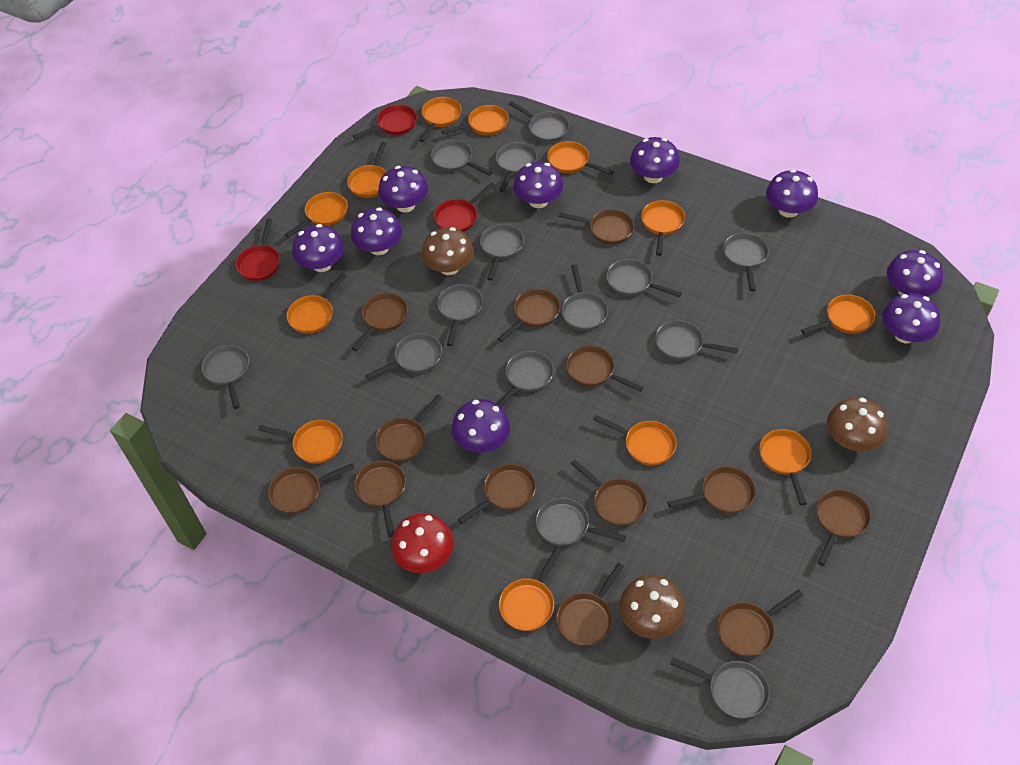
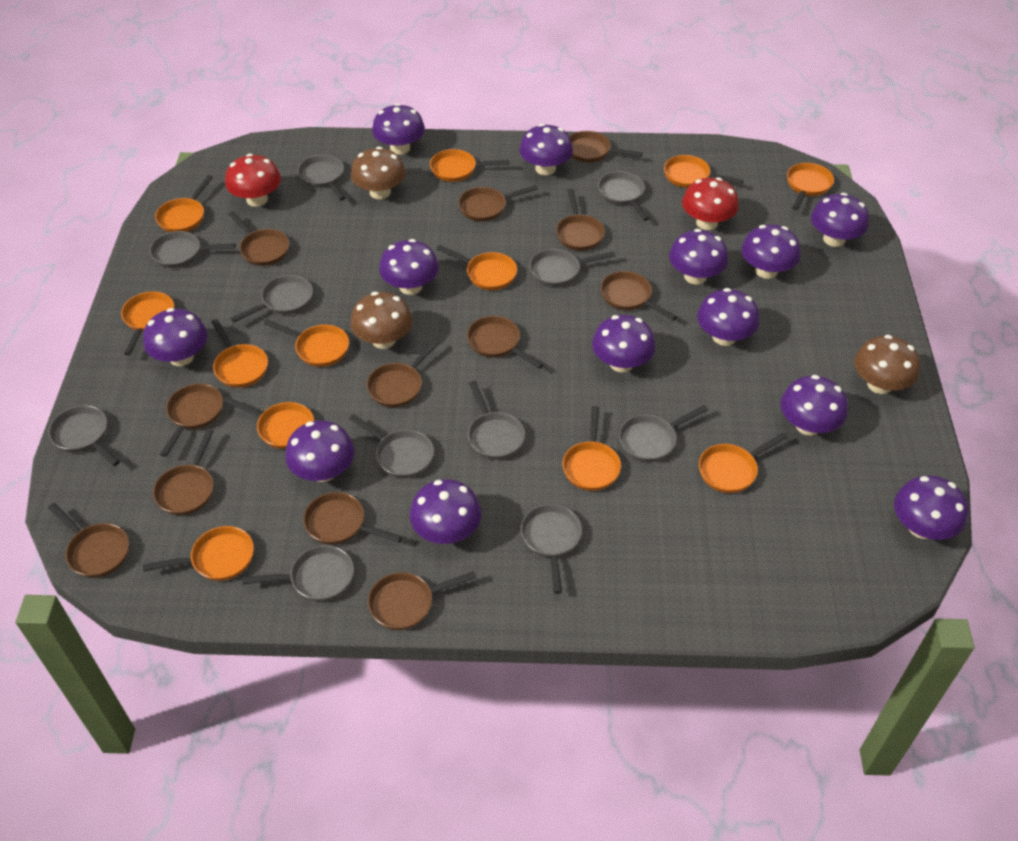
brown pan: 13 -> 12
grey pan: 14 -> 11
purple mushroom: 9 -> 13
red mushroom: 1 -> 2
red pan: 3 -> 0

